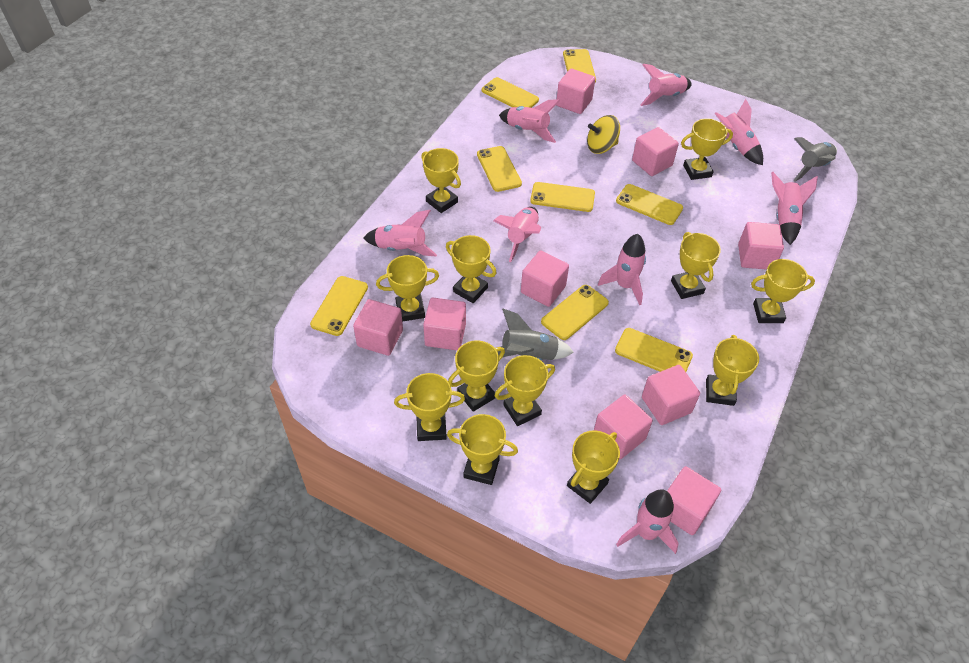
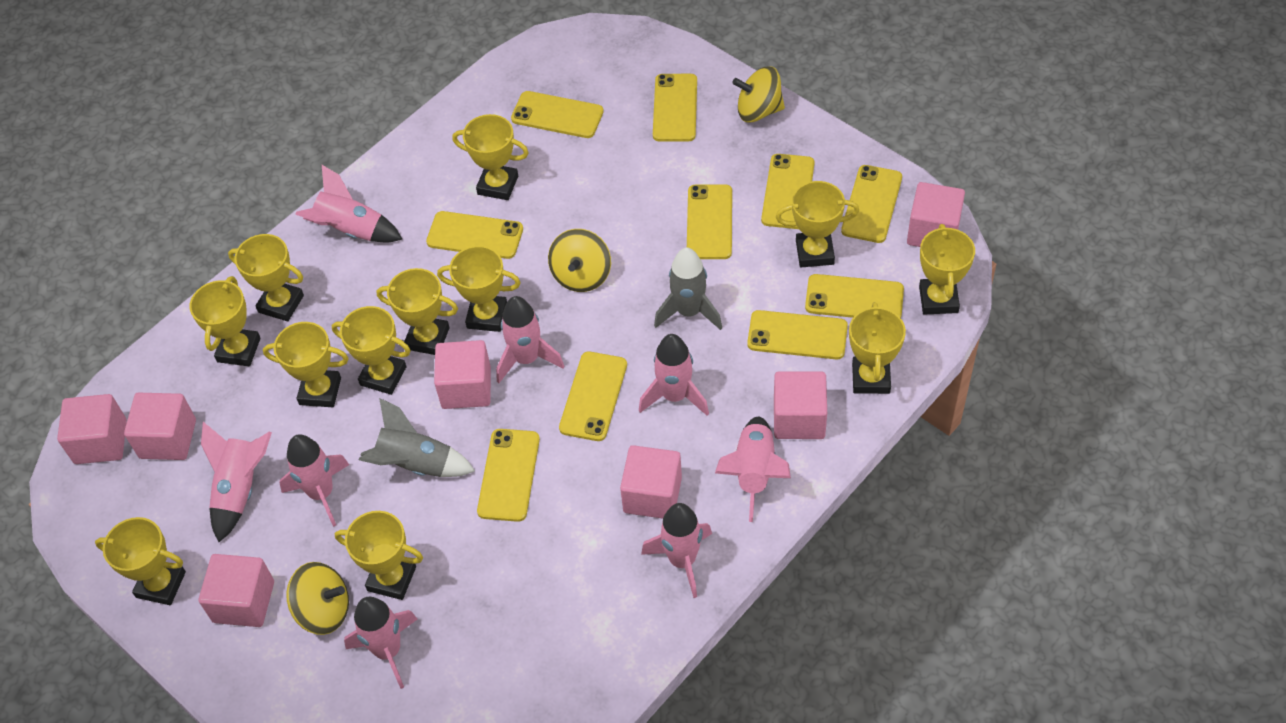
pink cube: 9 -> 7
yellow phone: 8 -> 10
yellow spinning top: 1 -> 3

